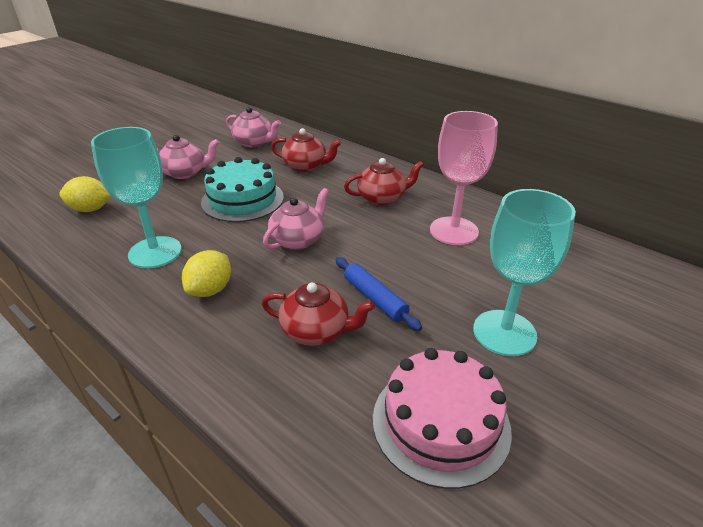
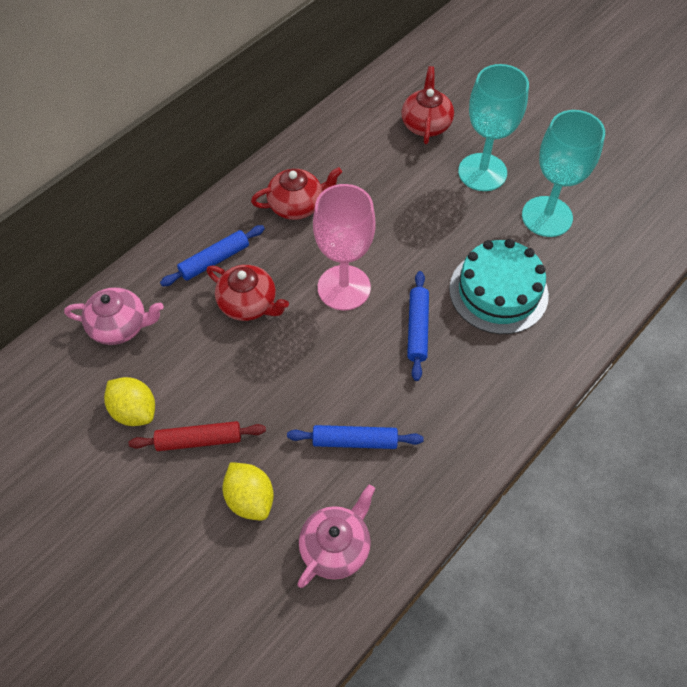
blue rolling pin: 1 -> 3
pink cake: 1 -> 0
pink teapot: 3 -> 2
red rolling pin: 0 -> 1

